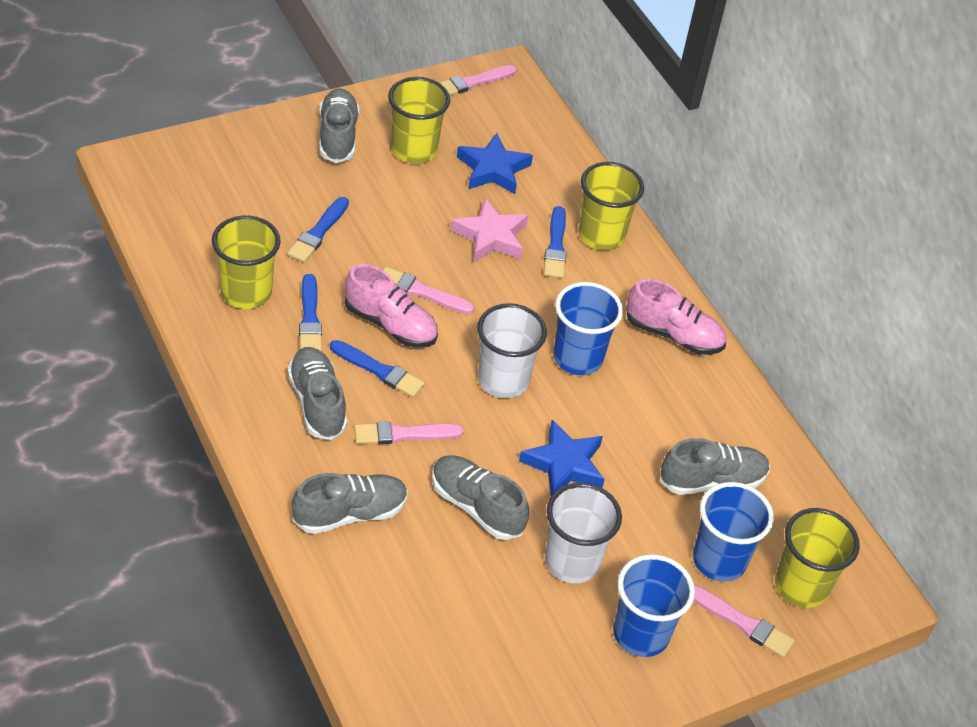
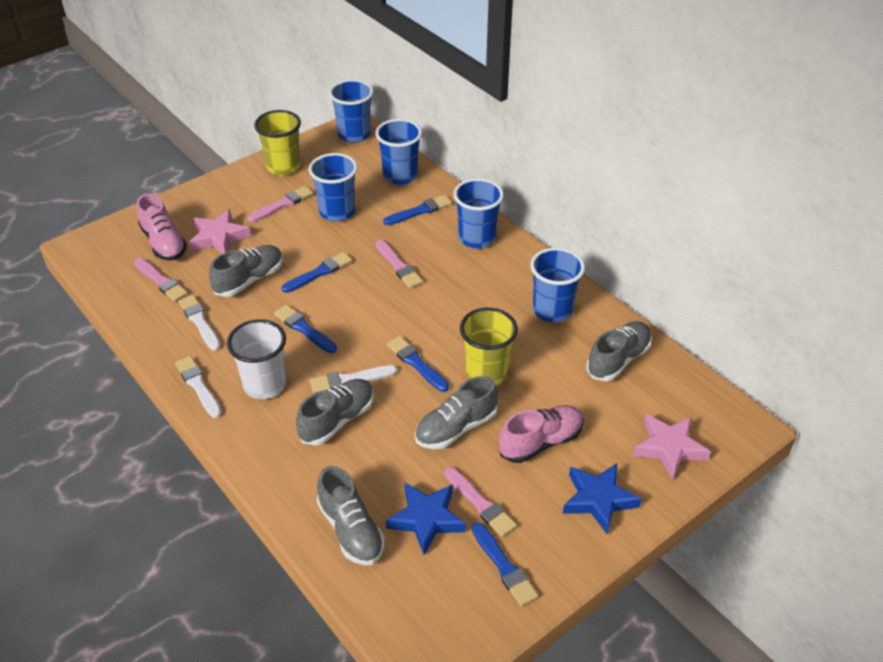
blue brush: 4 -> 5
blue cup: 3 -> 5
pink star: 1 -> 2
white brush: 0 -> 3
white cup: 2 -> 1
yellow cup: 4 -> 2

